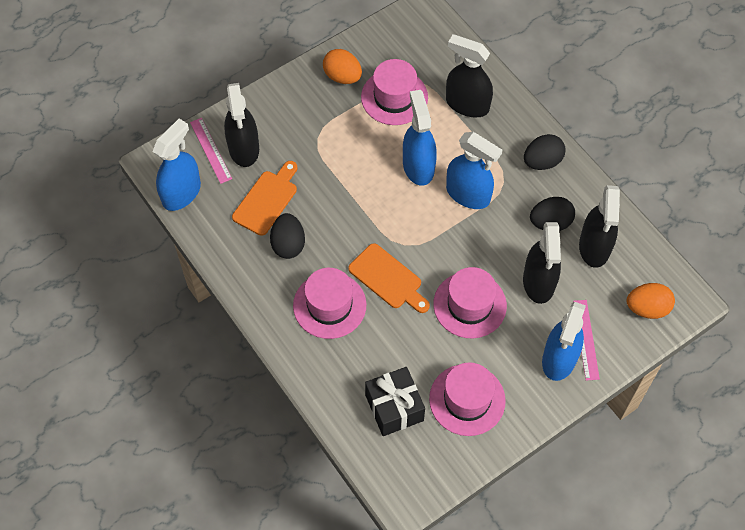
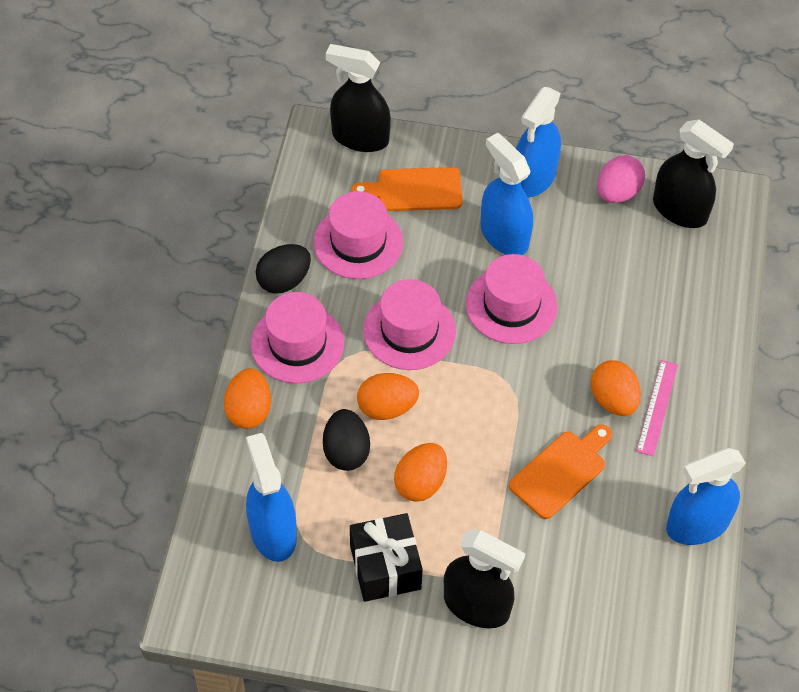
black egg: 3 -> 2
black spray bottle: 4 -> 3
orange egg: 2 -> 4
pink egg: 0 -> 1
pink ruler: 2 -> 1

